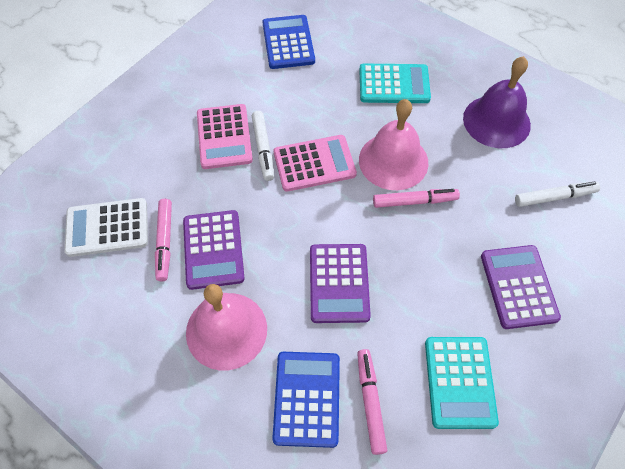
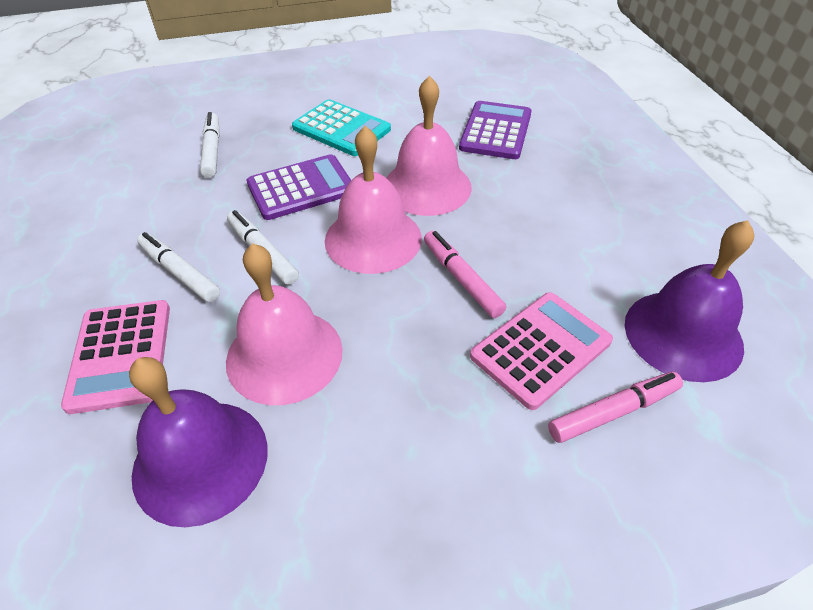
blue calculator: 2 -> 0
pink bell: 2 -> 3
pink marker: 3 -> 2
purple bell: 1 -> 2
purple calculator: 3 -> 2
turquoise calculator: 2 -> 1
white calculator: 1 -> 0
white marker: 2 -> 3

